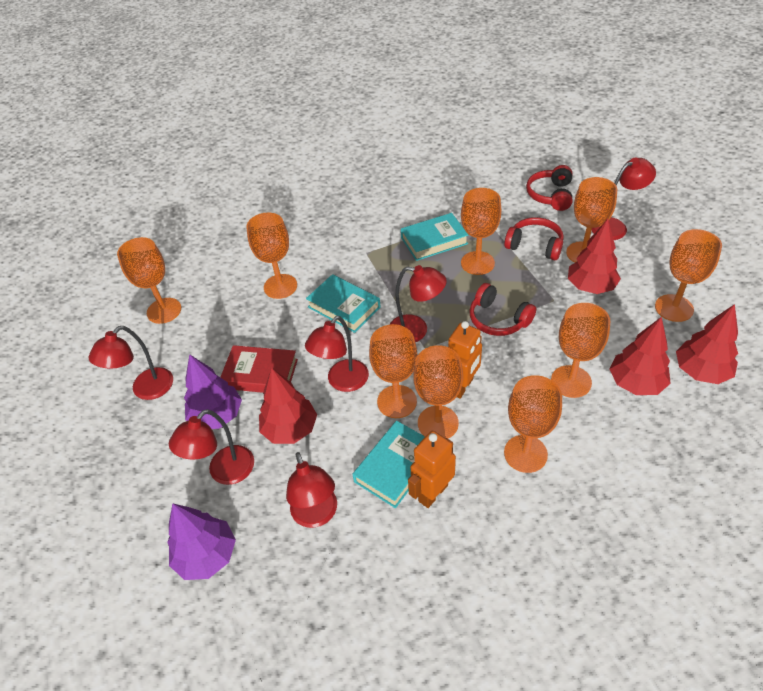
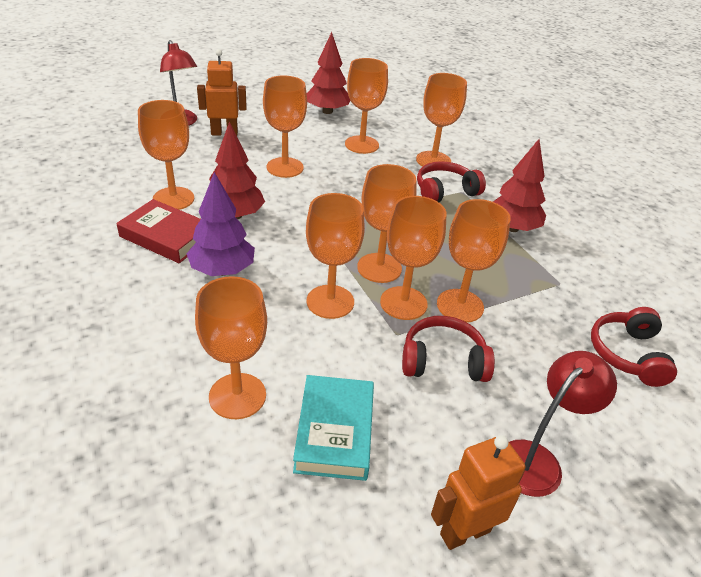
purple tree: 2 -> 1
red lamp: 6 -> 2
red tree: 4 -> 3
turquoise book: 3 -> 1

